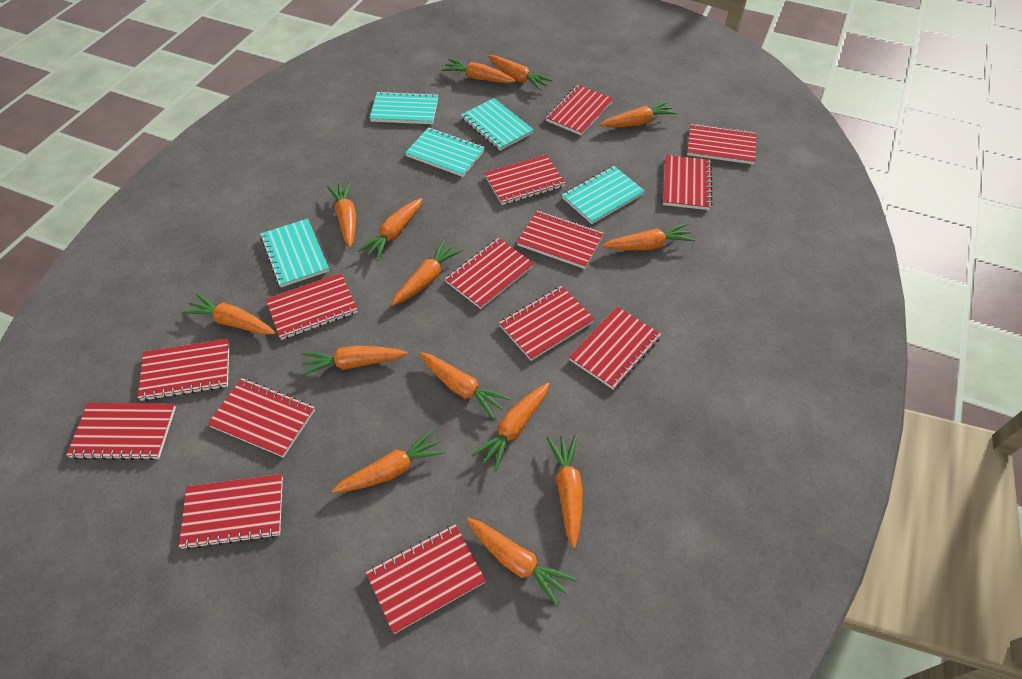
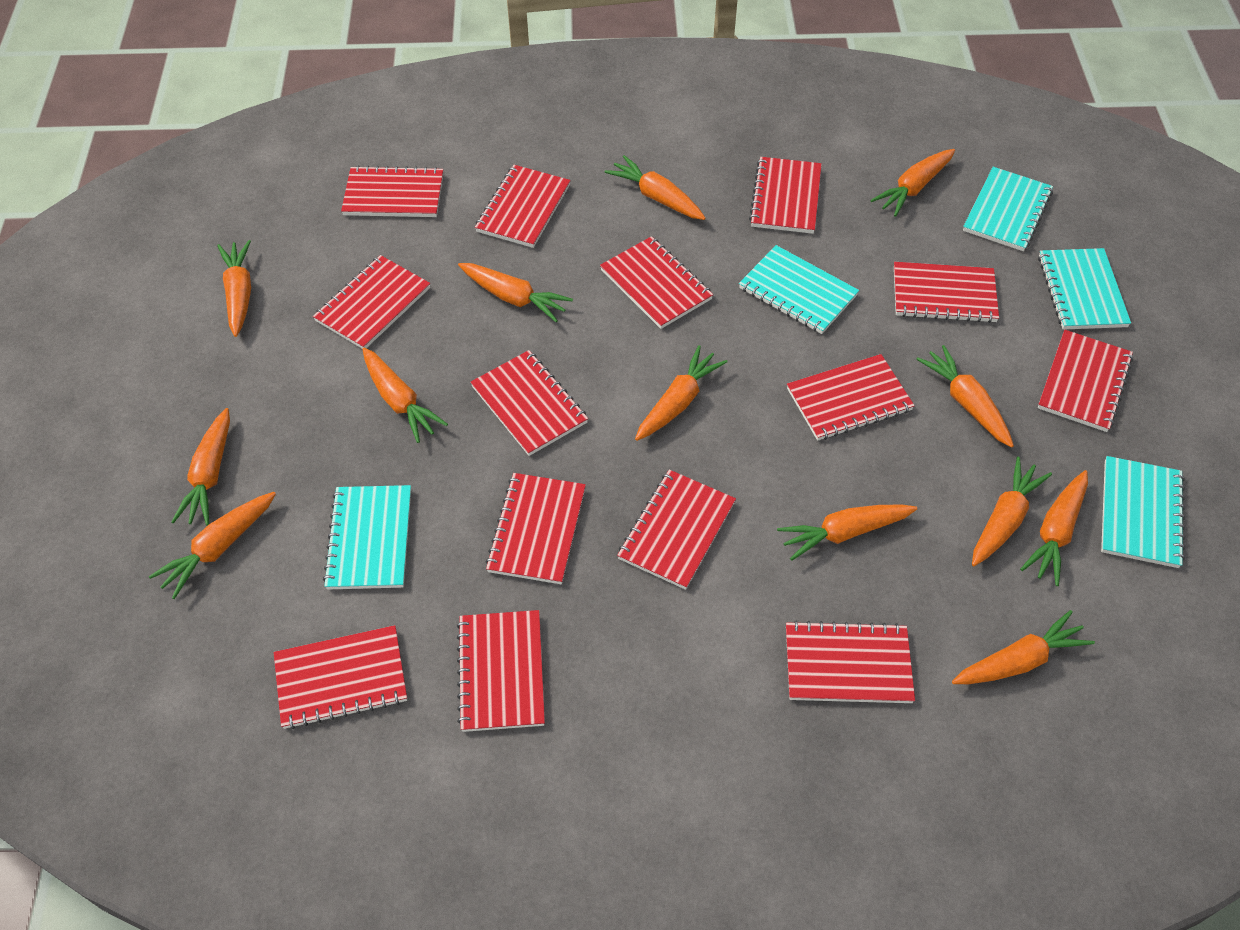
orange carrot: 14 -> 13

